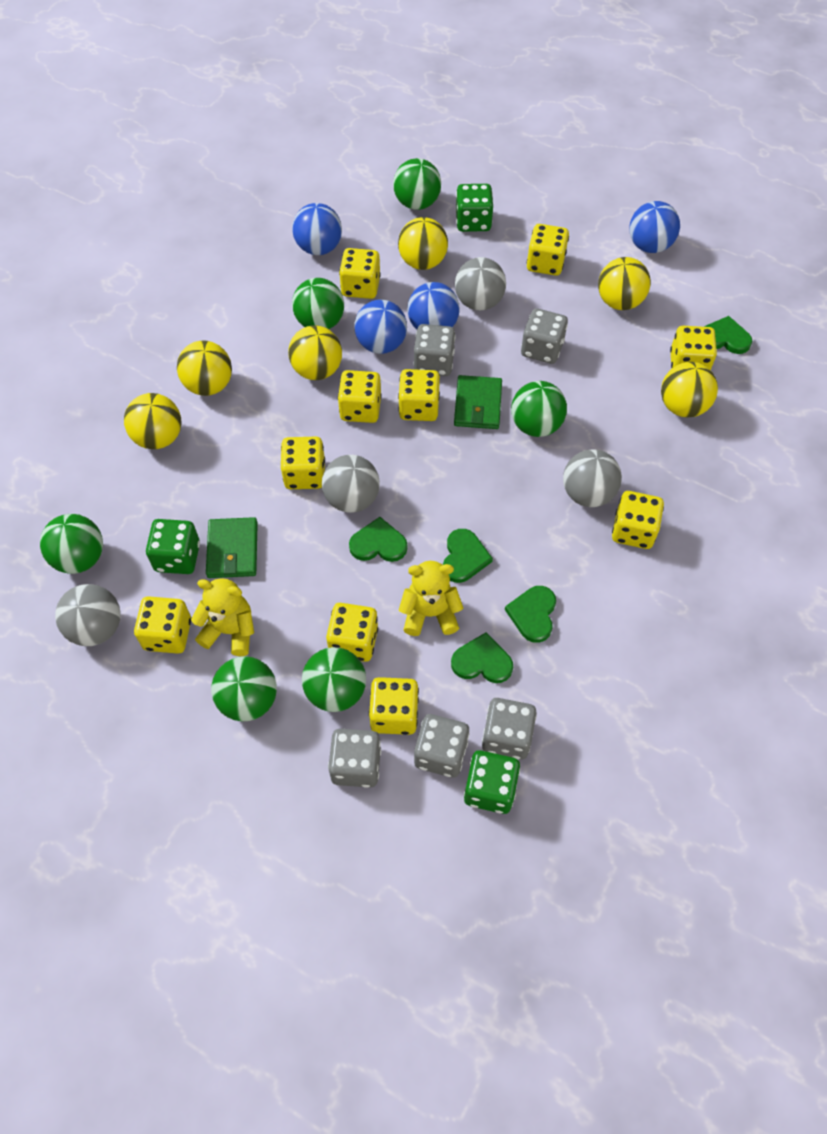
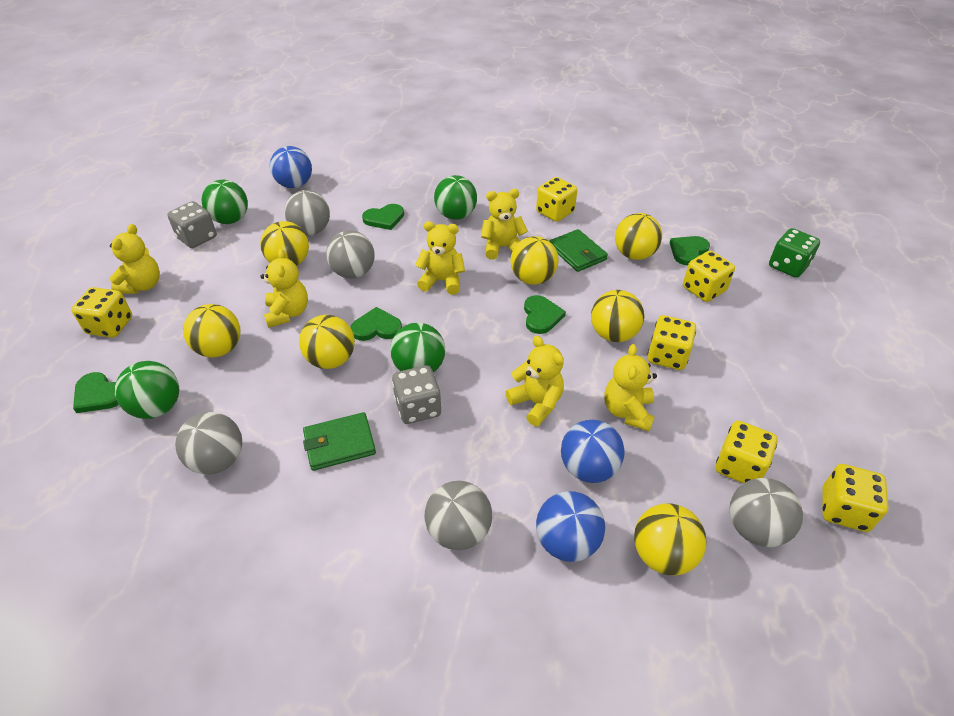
blue ball: 4 -> 3
green ball: 6 -> 4
green dice: 3 -> 1
grey ball: 4 -> 5
grey dice: 5 -> 2
yellow ball: 6 -> 7
yellow dice: 10 -> 6
yellow teddy bear: 2 -> 6

